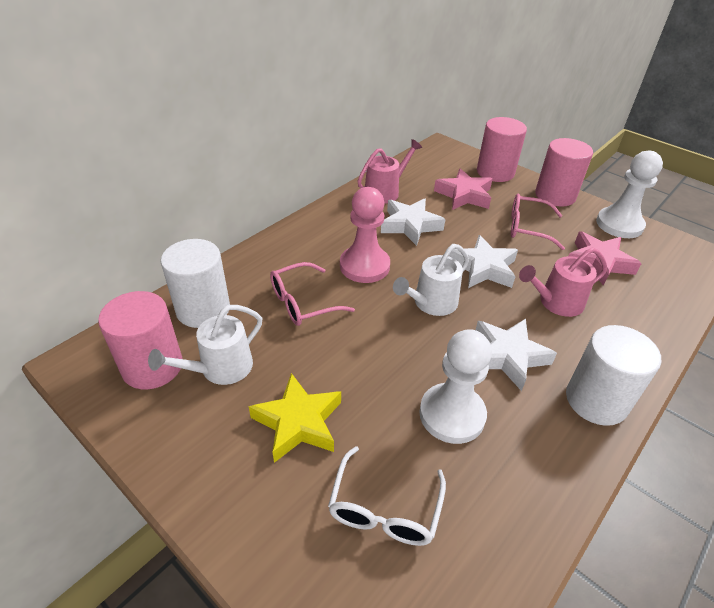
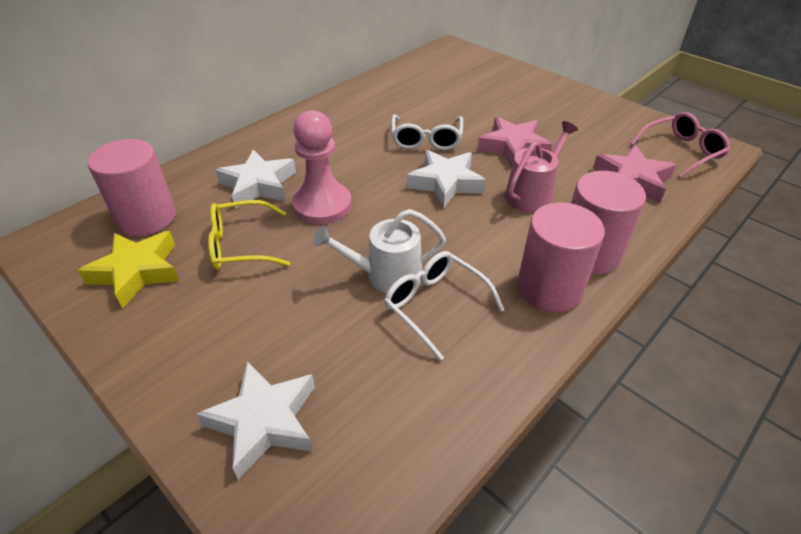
pink glasses: 2 -> 1
pink watering can: 2 -> 1
white cylinder: 2 -> 0
white glasses: 1 -> 2
white pawn: 2 -> 0
white watering can: 2 -> 1
yellow glasses: 0 -> 1

